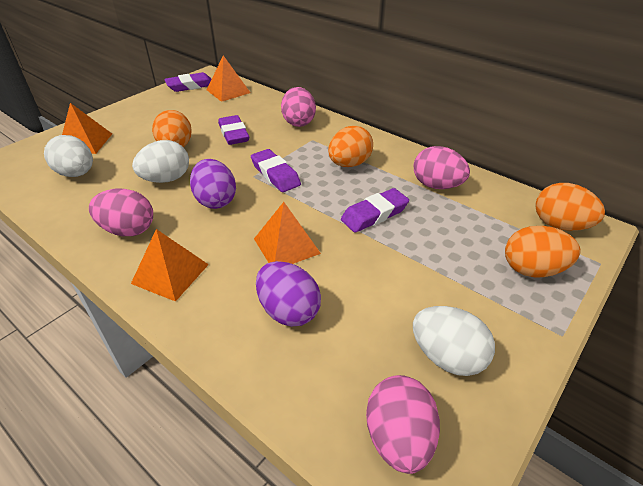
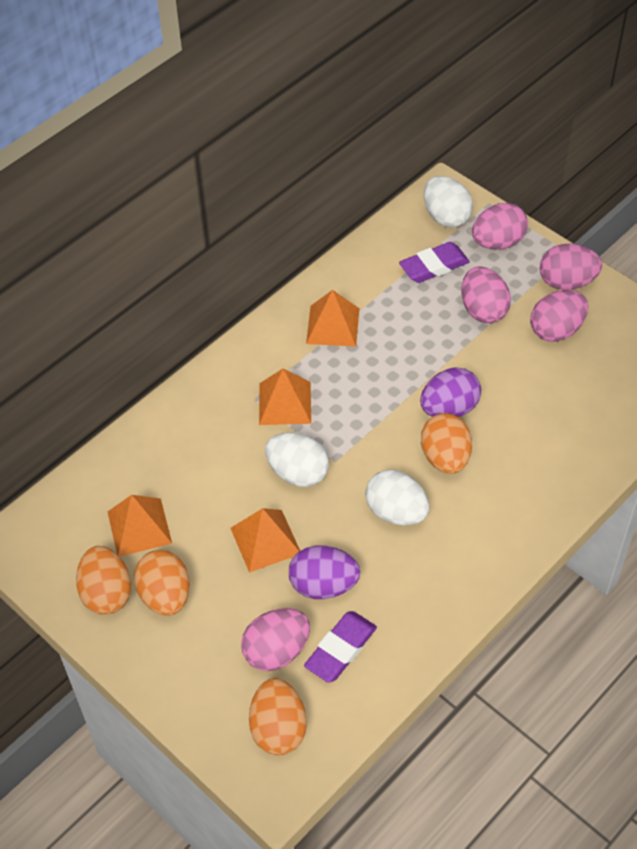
pink egg: 4 -> 5
purple eraser: 4 -> 2

